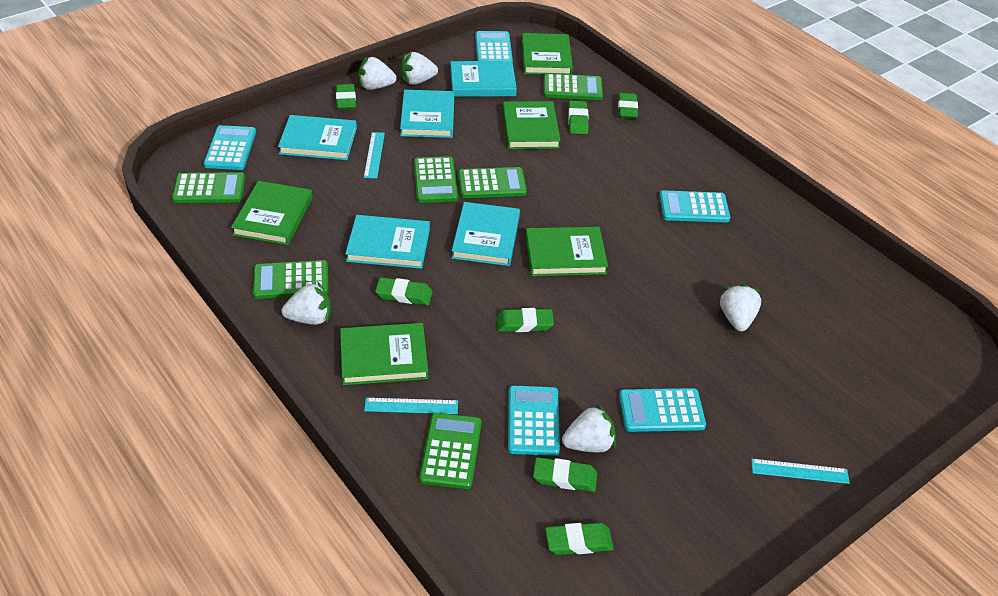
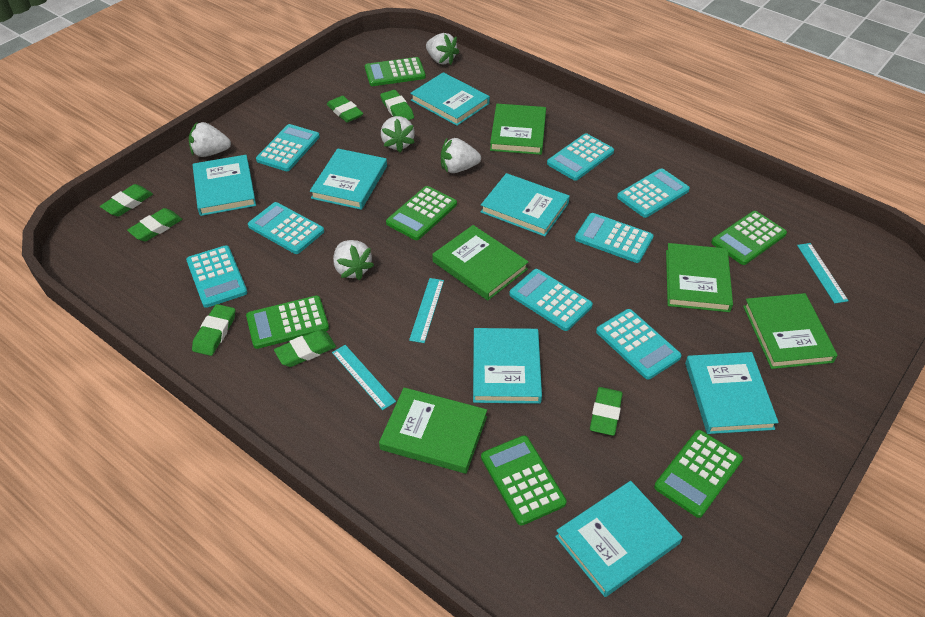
turquoise book: 5 -> 7
turquoise calculator: 5 -> 8

